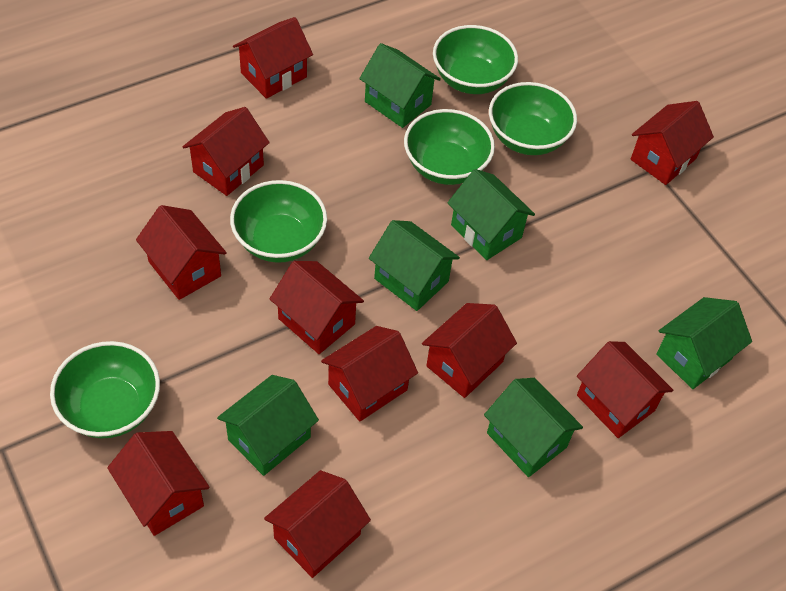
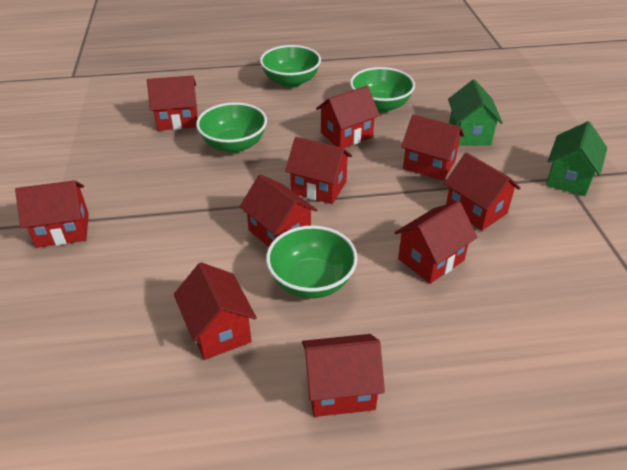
green bowl: 5 -> 4
green house: 6 -> 2

